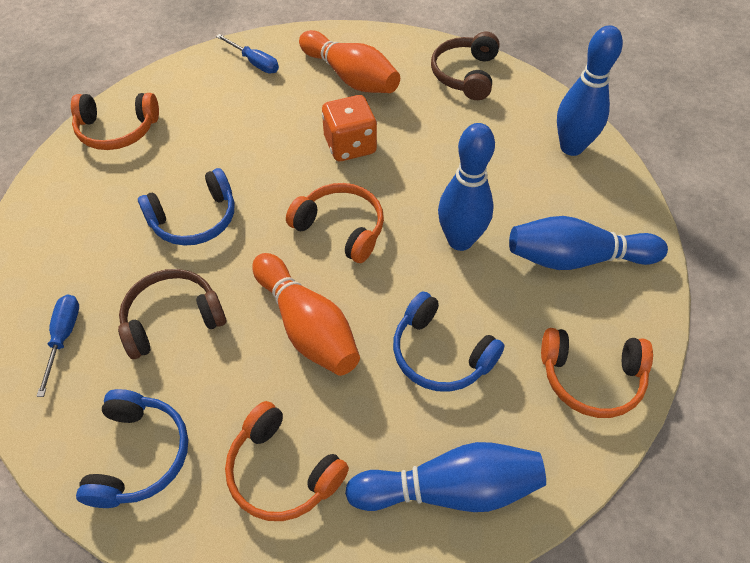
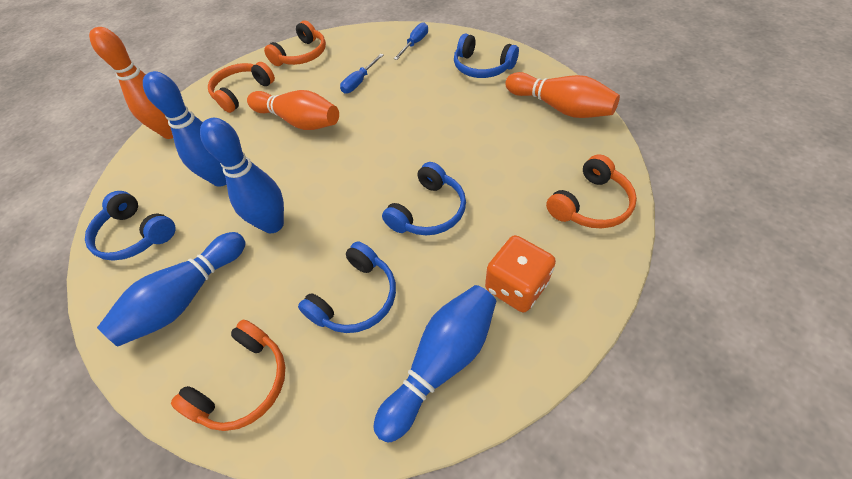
blue headphones: 3 -> 4
brown headphones: 2 -> 0
orange bowling pin: 2 -> 3

